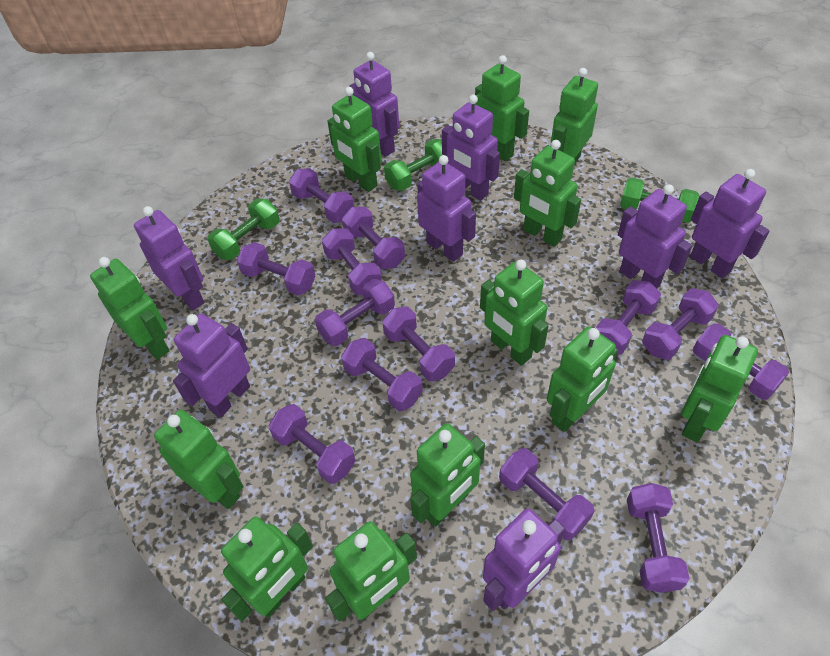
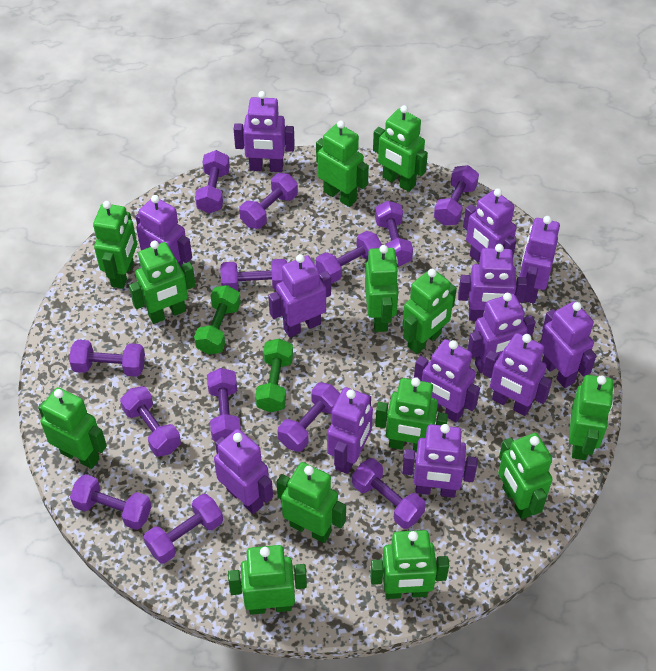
green dumbbell: 3 -> 2
green robot: 12 -> 13
purple robot: 8 -> 13

